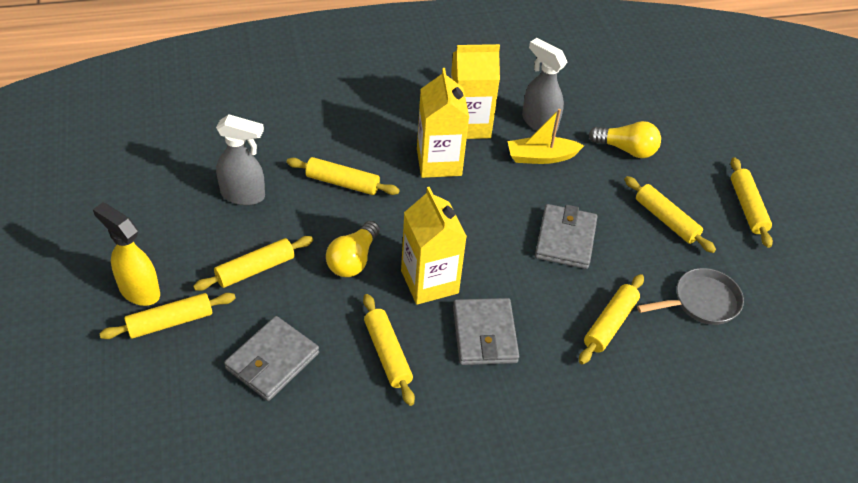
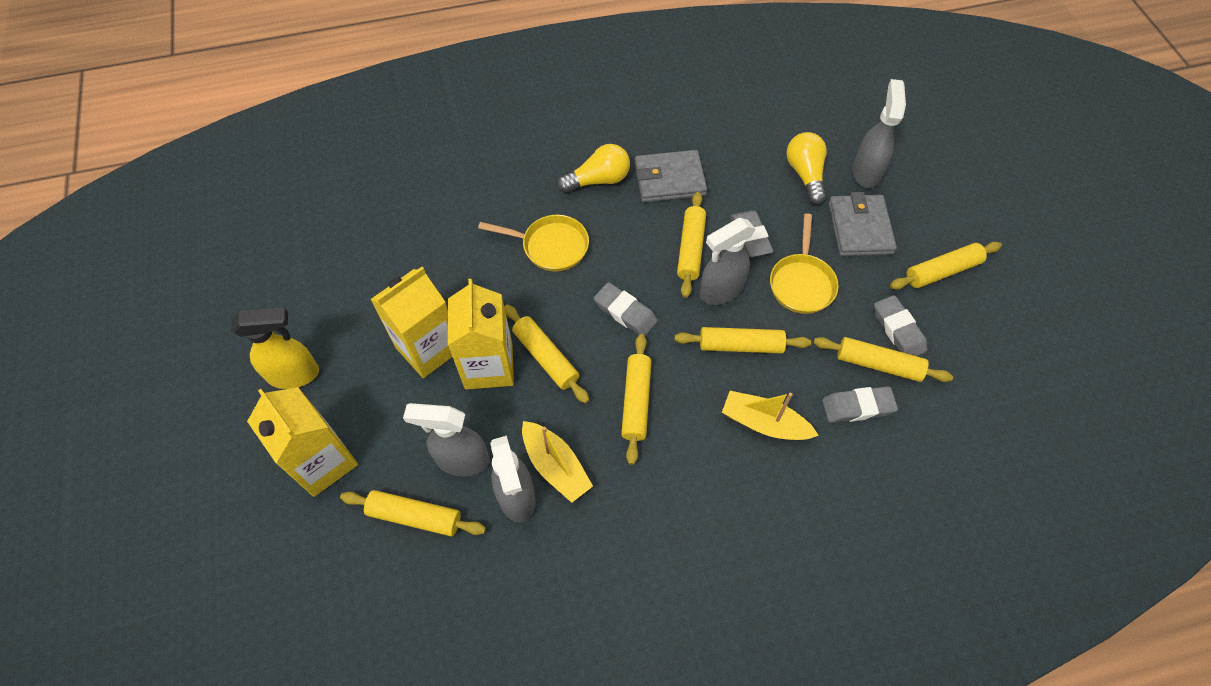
grey eraser: 0 -> 4
grey pan: 1 -> 0
grey spray bottle: 2 -> 4
grey wallet: 3 -> 2
yellow boat: 1 -> 2
yellow pan: 0 -> 2

